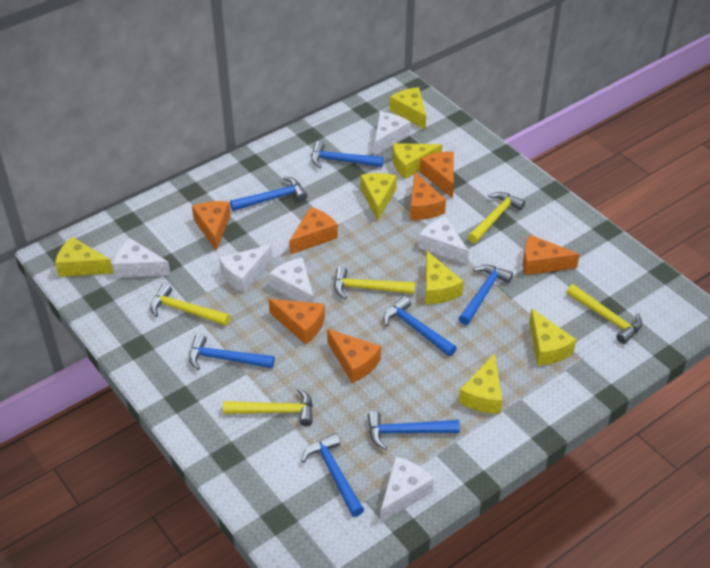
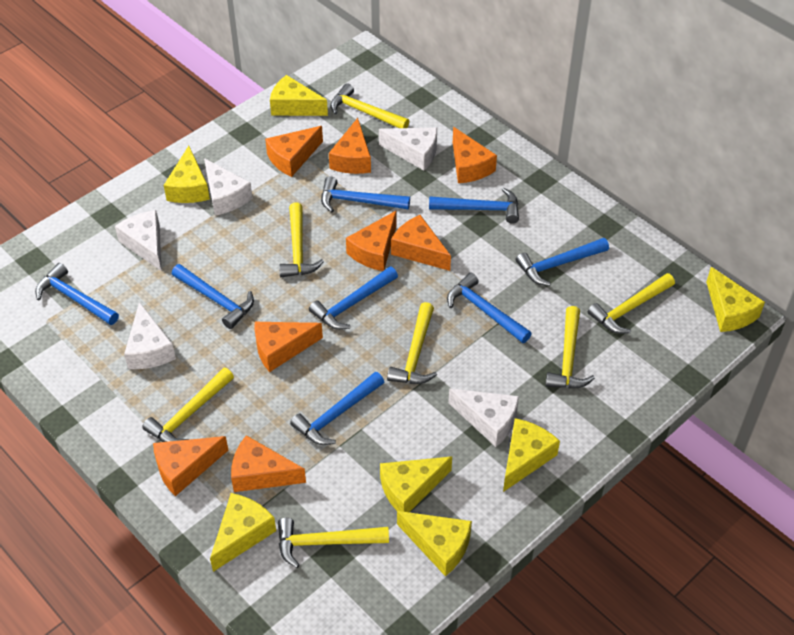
blue hammer: 7 -> 8
orange cheese: 7 -> 8
white cheese: 6 -> 5
yellow hammer: 5 -> 7

